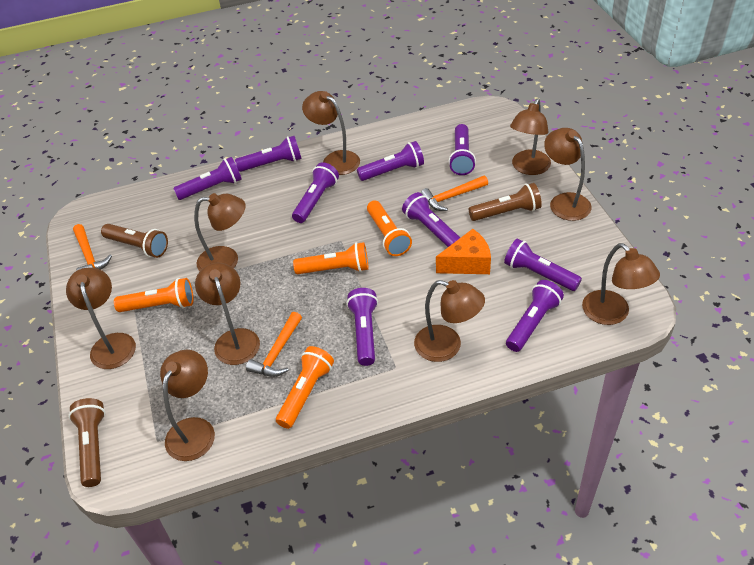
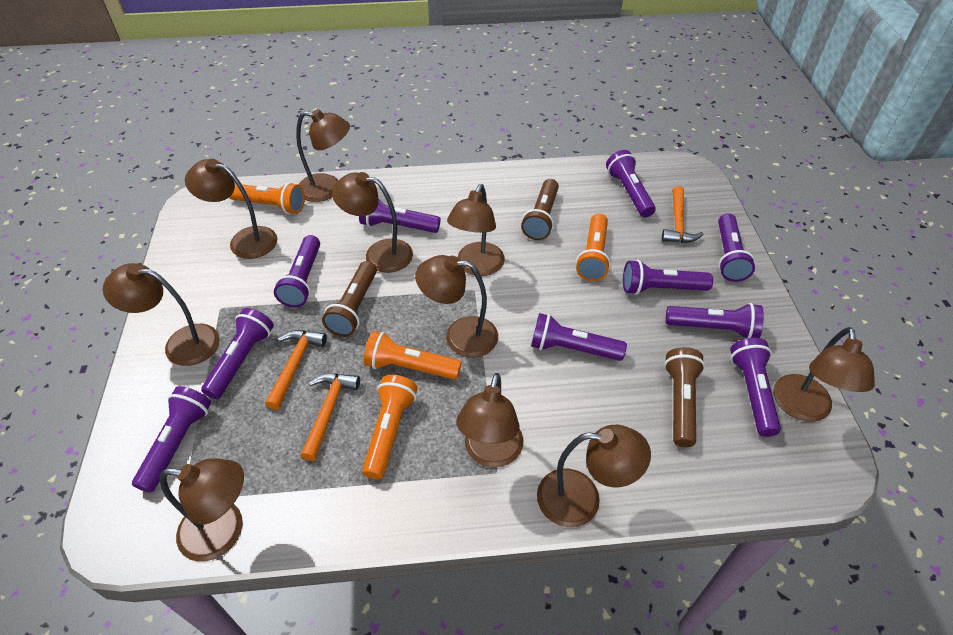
brown lamp: 9 -> 10
orange cheese: 1 -> 0
purple flashlight: 9 -> 10

